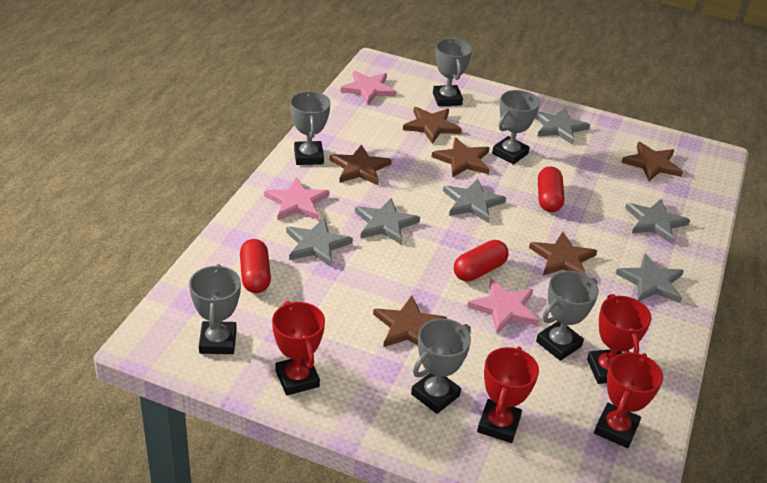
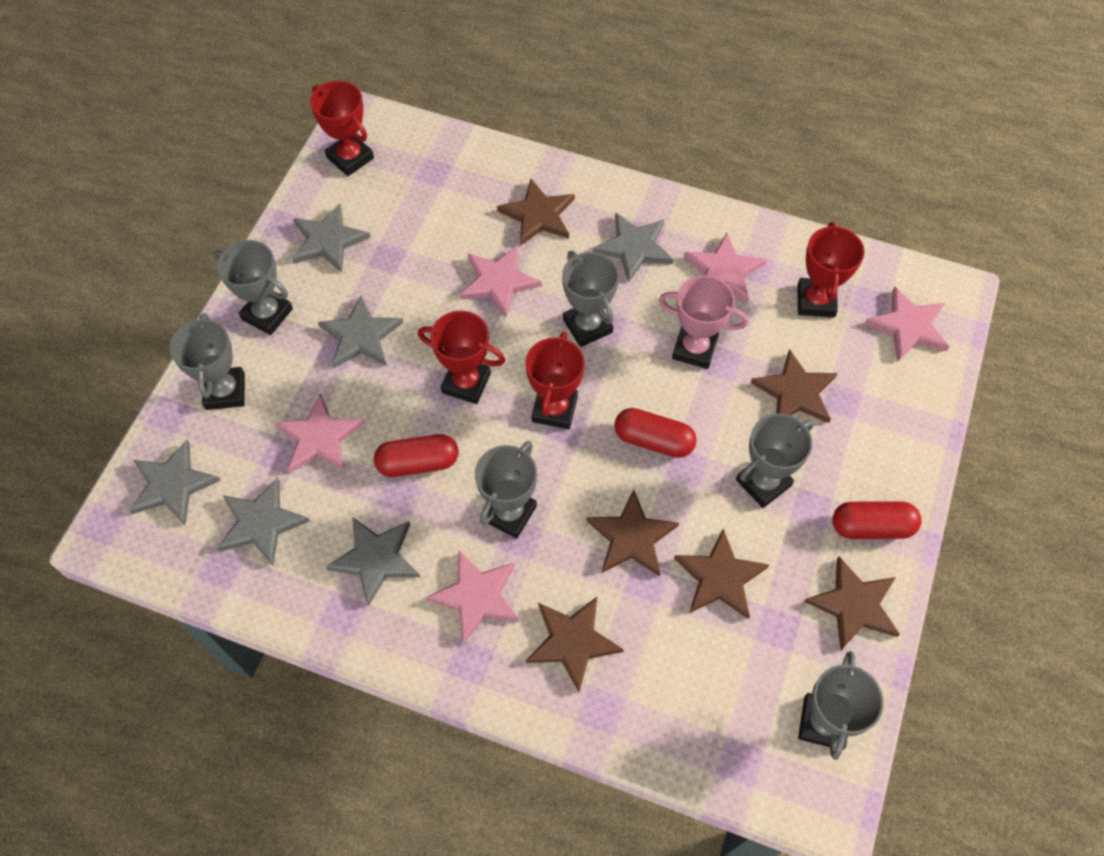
pink star: 3 -> 5
pink trophy: 0 -> 1

